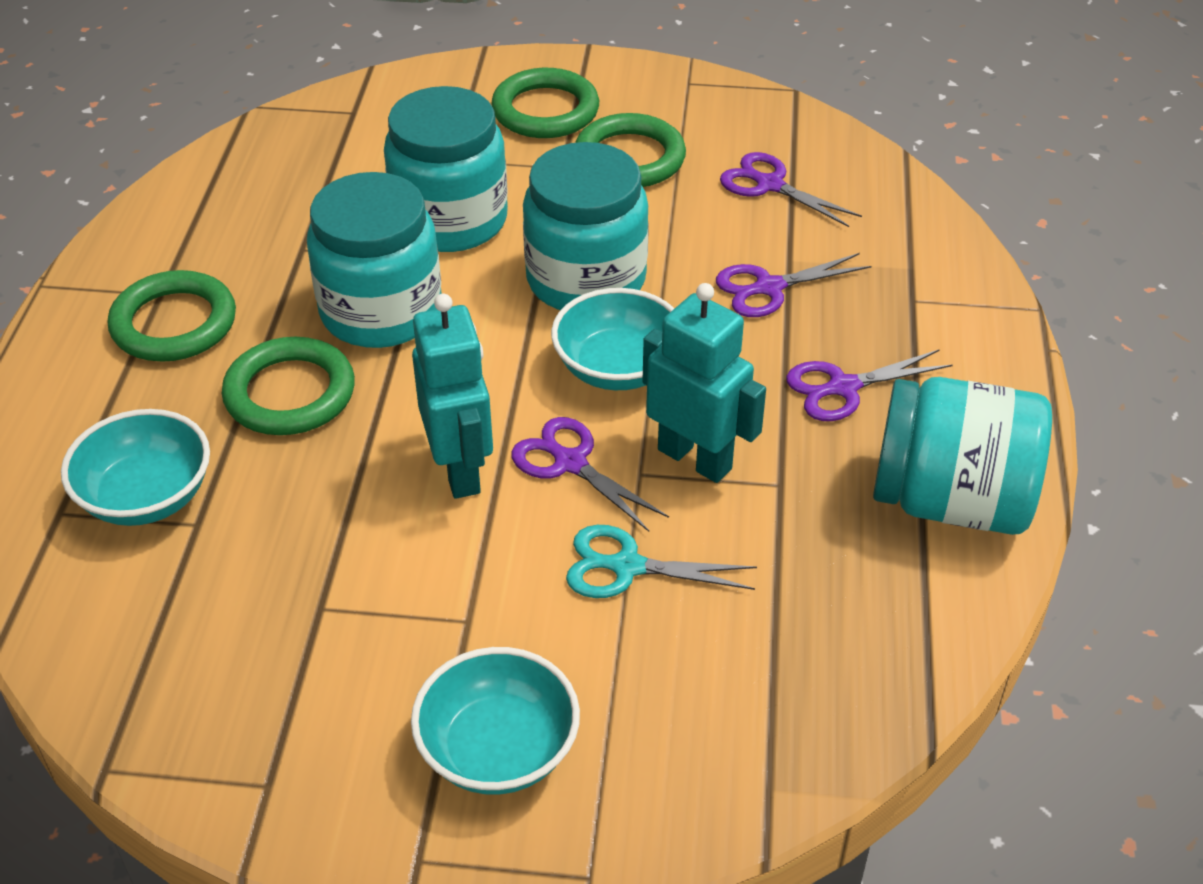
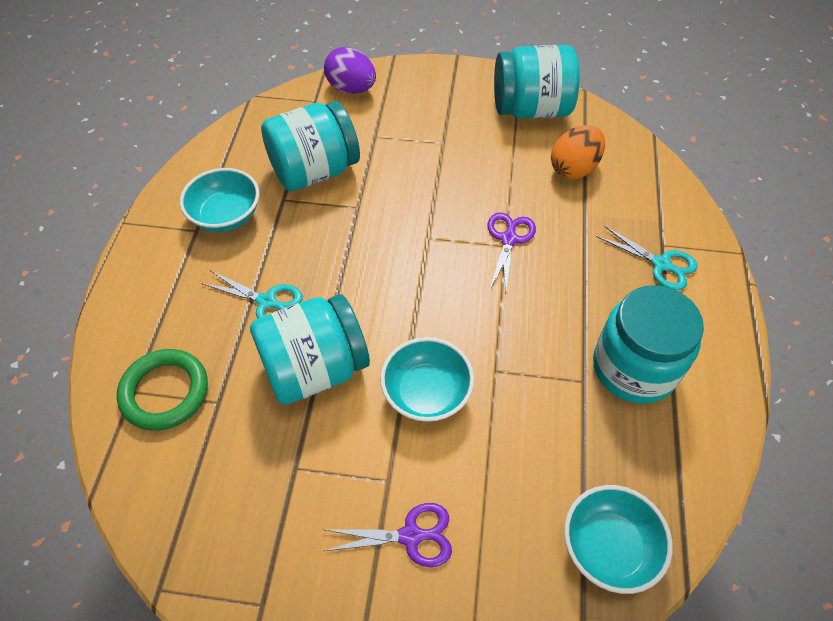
green ring: 4 -> 1
orange egg: 0 -> 1
purple egg: 0 -> 1
purple scissors: 4 -> 2
turquoise robot: 2 -> 0
turquoise scissors: 1 -> 2

